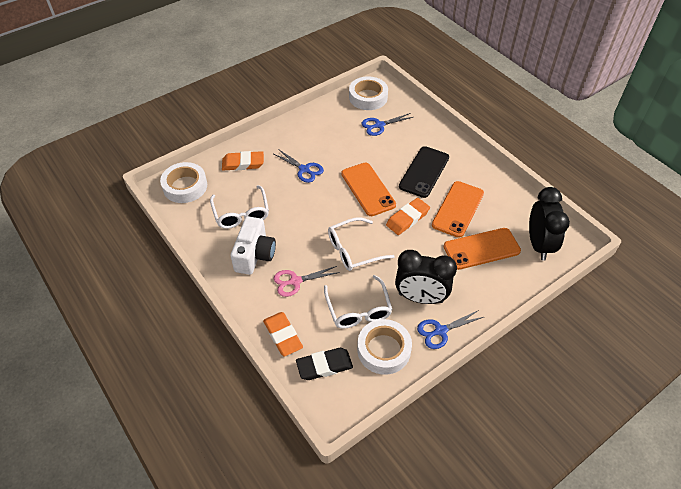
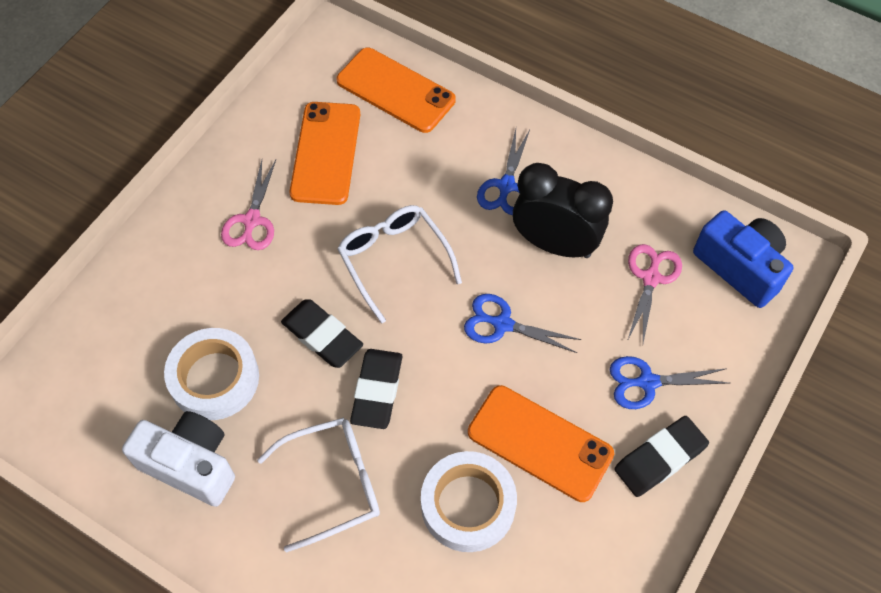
black clock: 2 -> 1
black eraser: 1 -> 3
black phone: 1 -> 0
blue camera: 0 -> 1
orange eraser: 3 -> 0
pink scissors: 1 -> 2
white glasses: 3 -> 2
white tape: 3 -> 2

